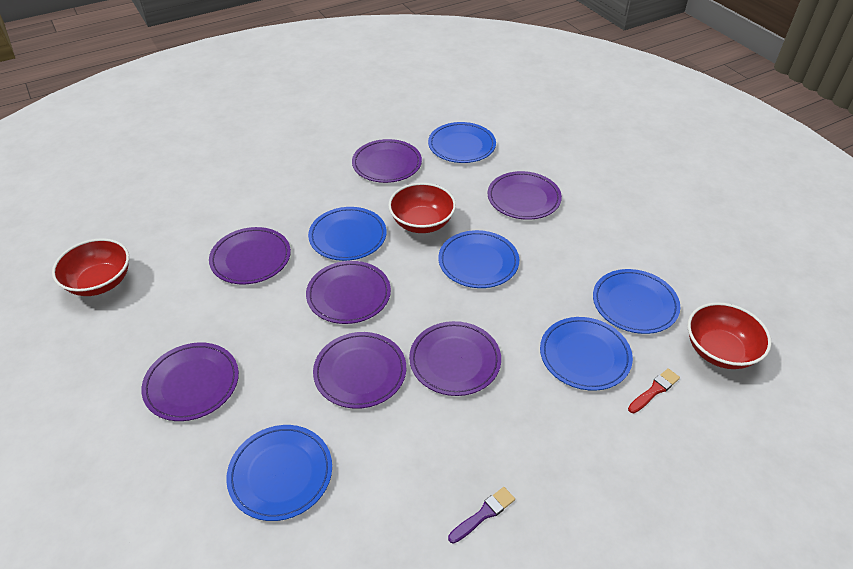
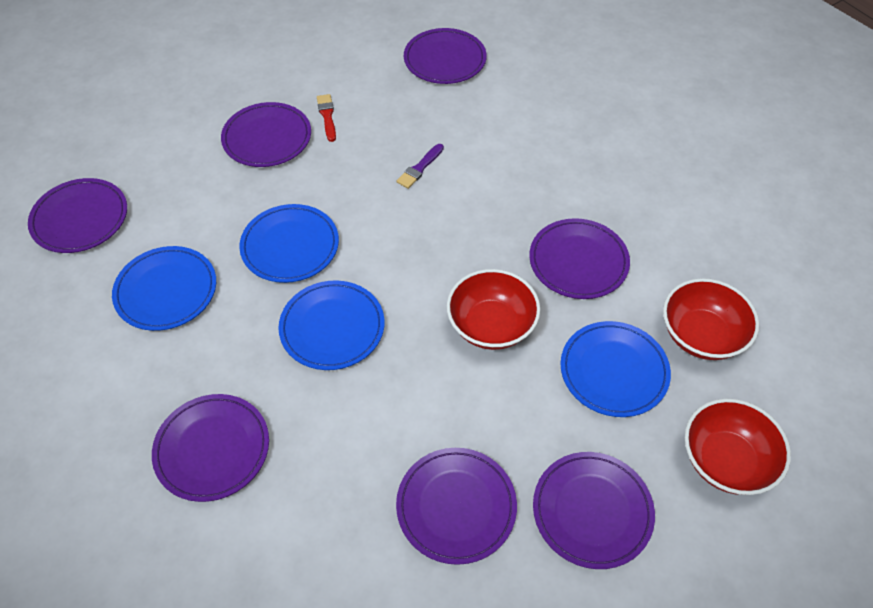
blue plate: 6 -> 4

